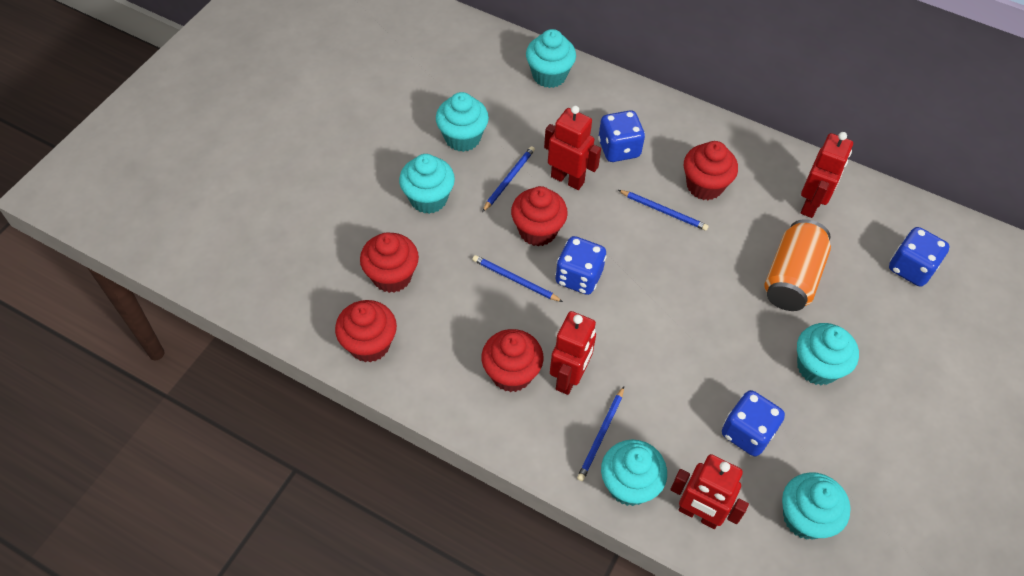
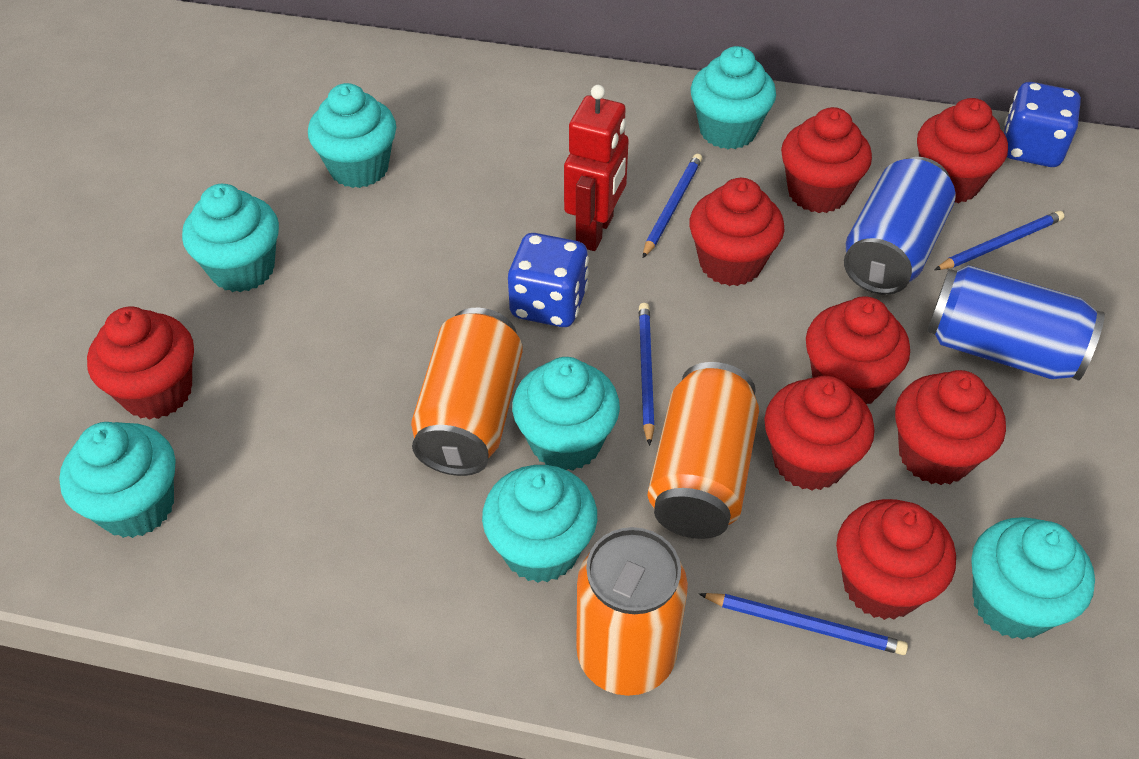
blue can: 0 -> 2
blue dice: 4 -> 2
orange can: 1 -> 3
red cupcake: 5 -> 8
red robot: 4 -> 1
turquoise cupcake: 6 -> 7

